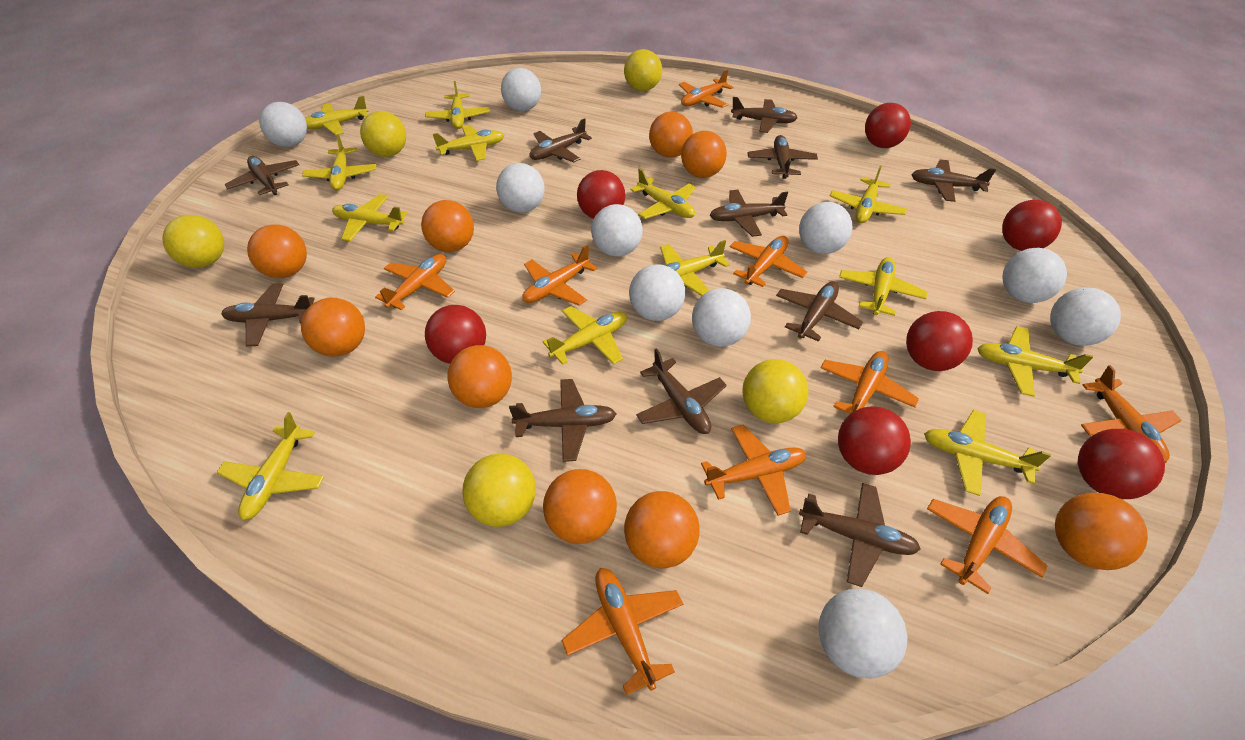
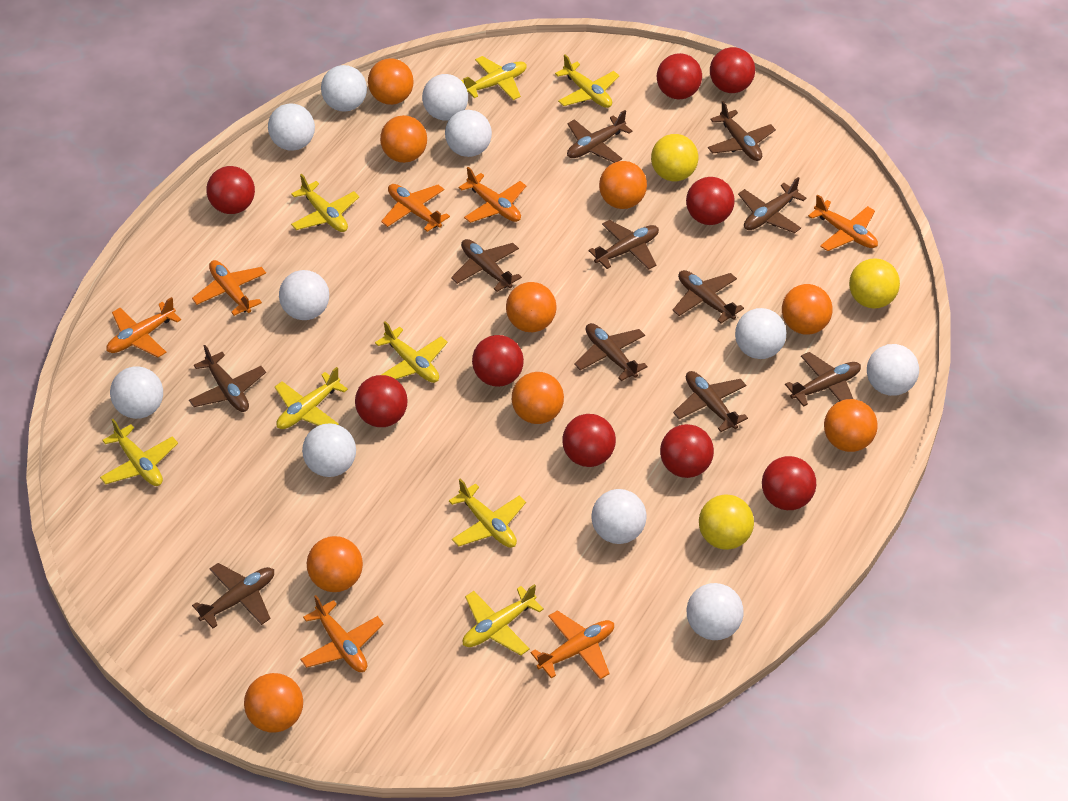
orange plane: 9 -> 7
red ball: 7 -> 9
white ball: 10 -> 11
yellow ball: 5 -> 3
yellow plane: 13 -> 8

